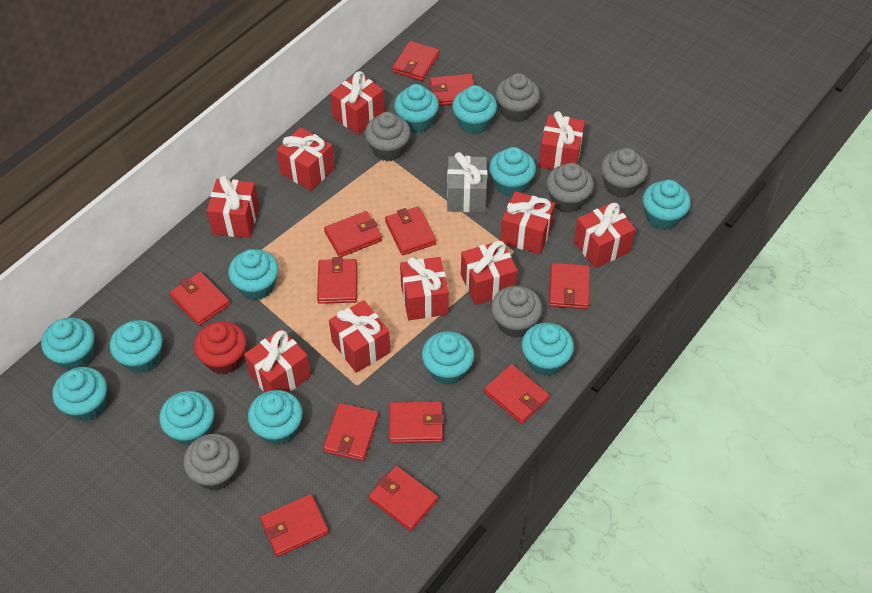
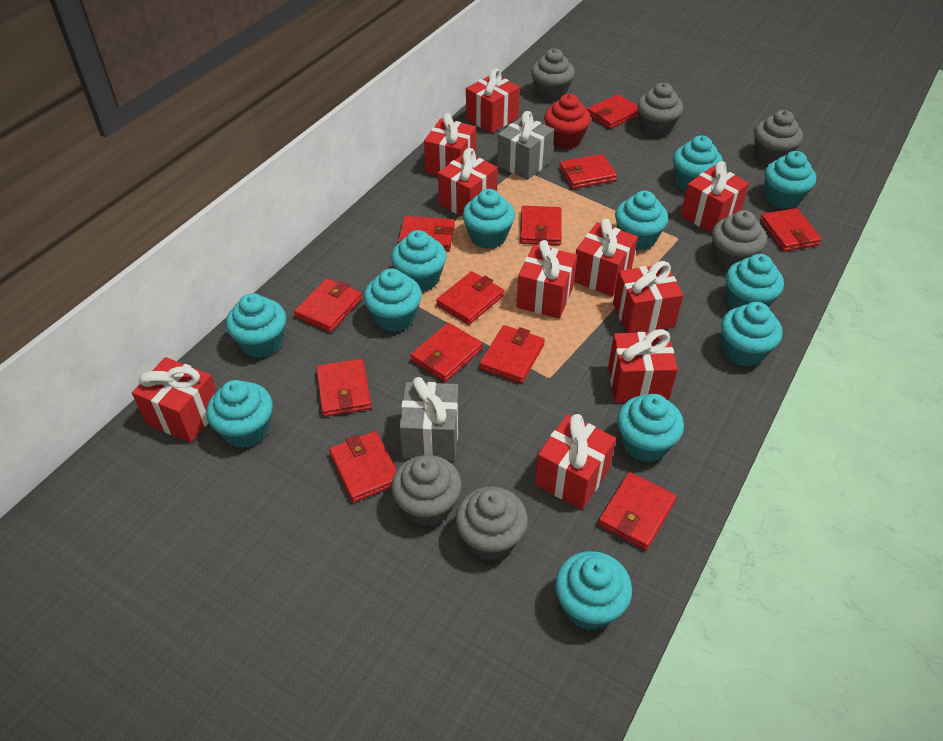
grey gift: 1 -> 2

